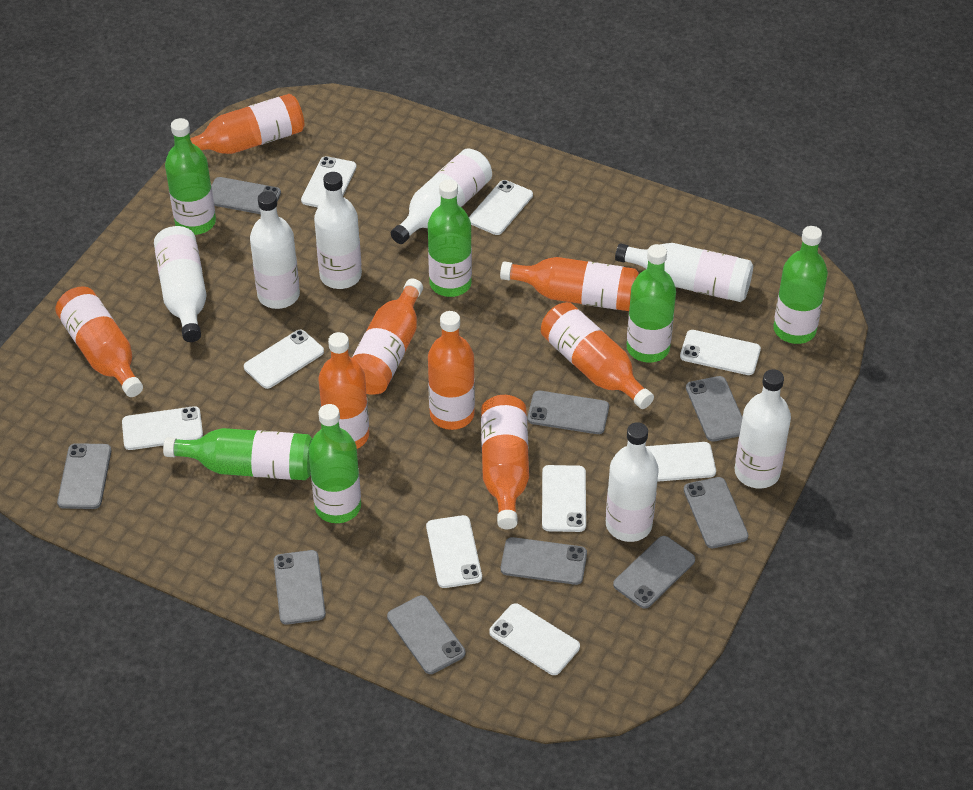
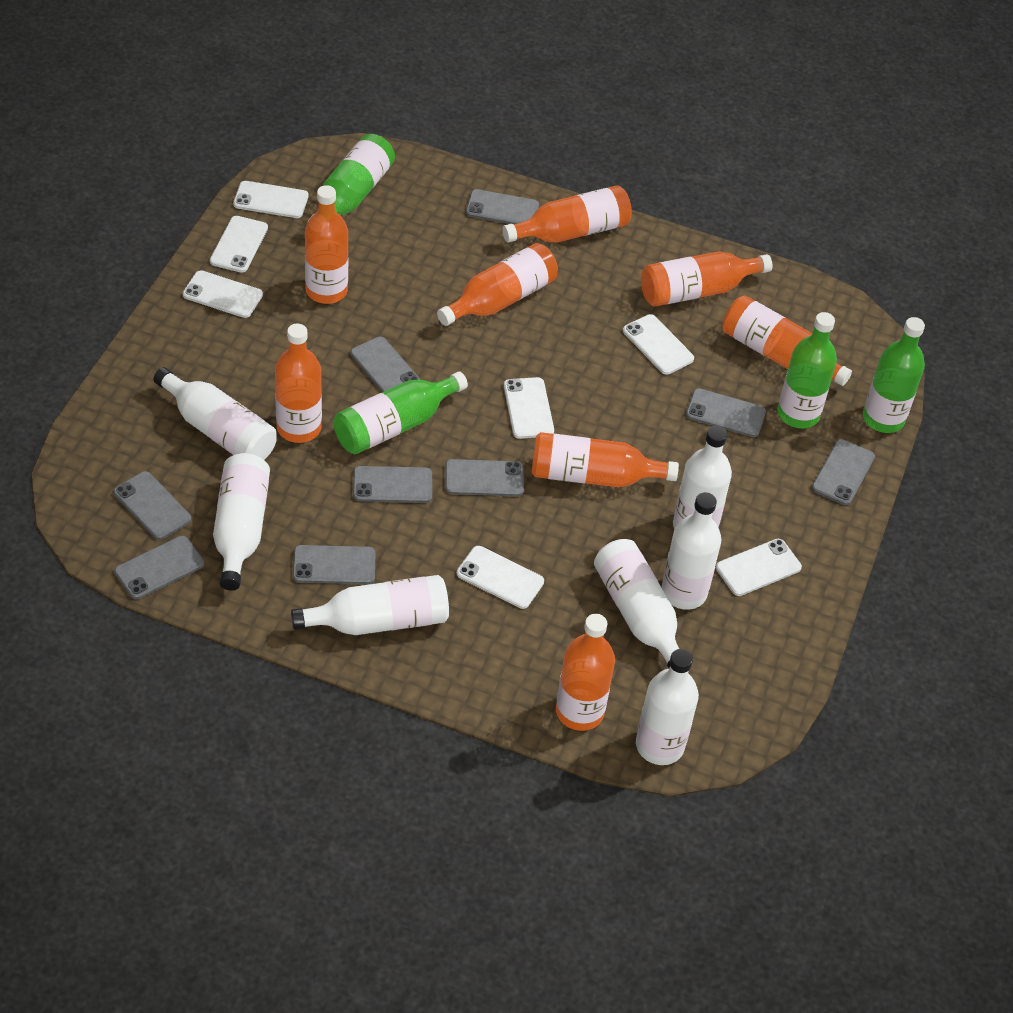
green bottle: 6 -> 4
white phone: 9 -> 7

